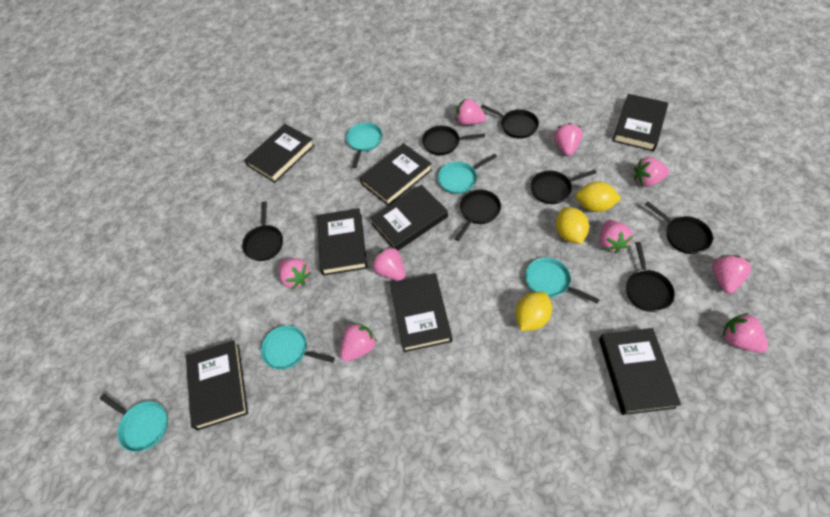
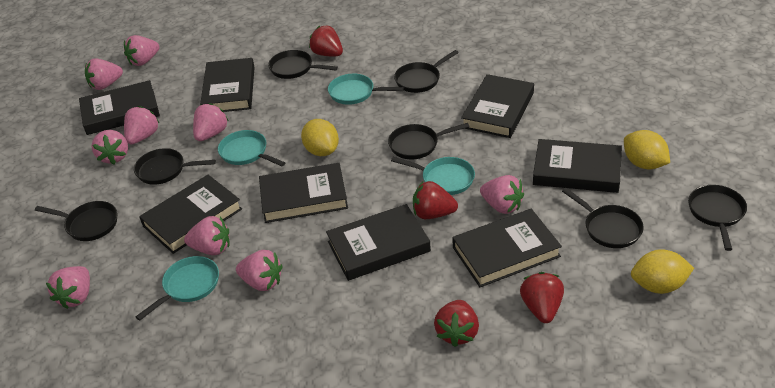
red strawberry: 0 -> 4
turquoise pan: 5 -> 4

